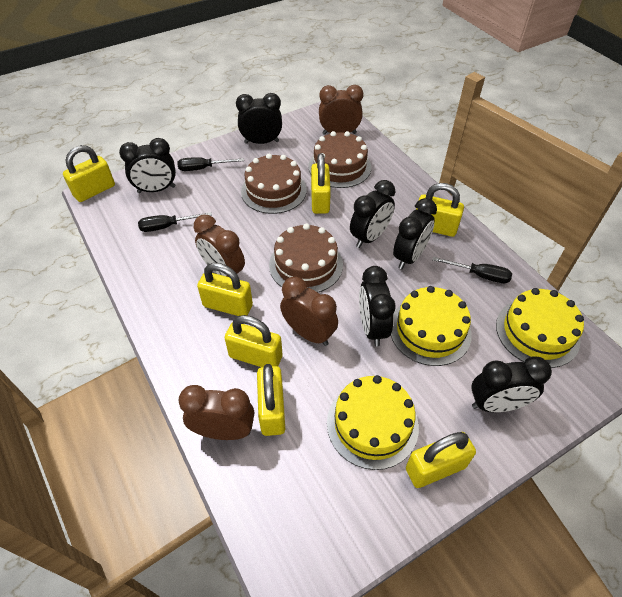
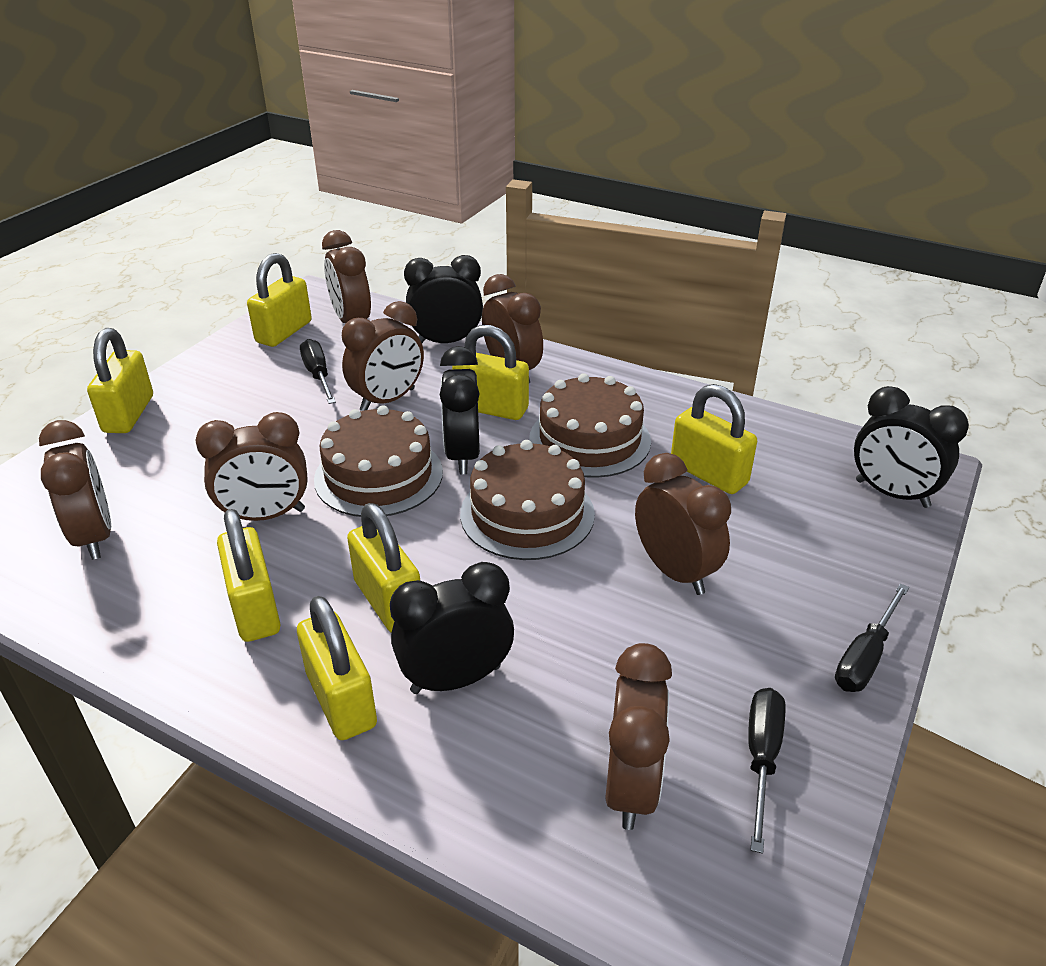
black clock: 6 -> 4
brown clock: 4 -> 7
yellow cake: 3 -> 0

